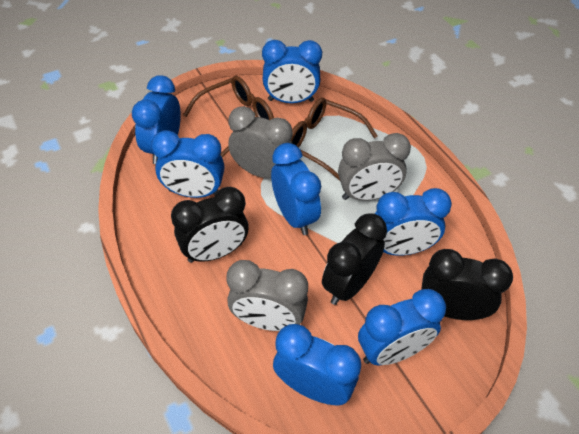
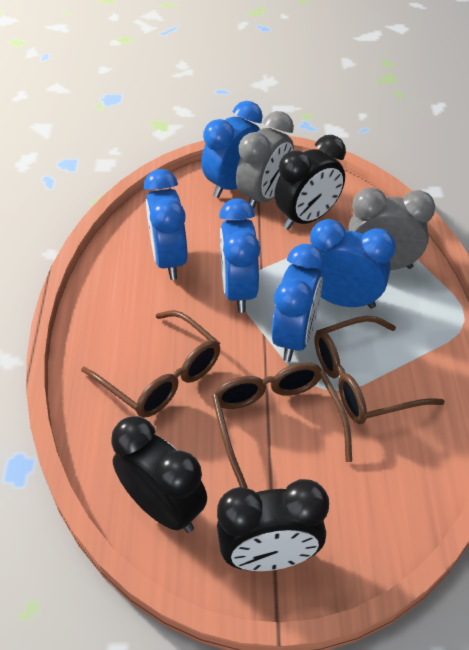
blue clock: 7 -> 5
brown glasses: 2 -> 3
grey clock: 3 -> 2

